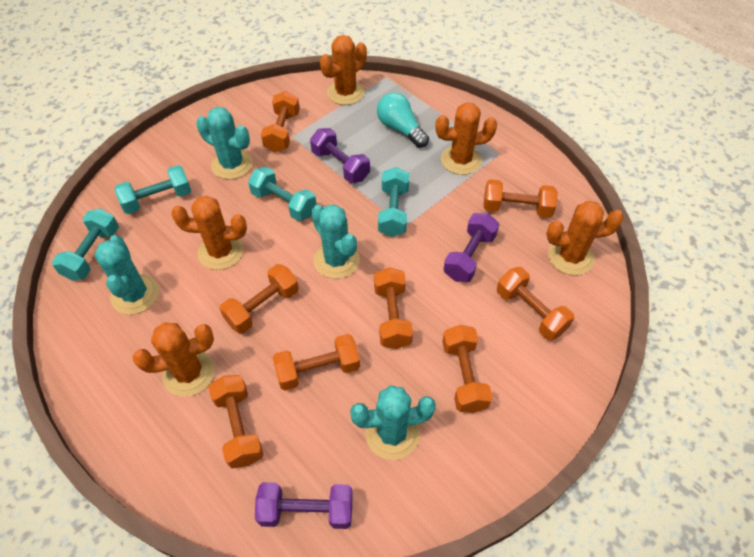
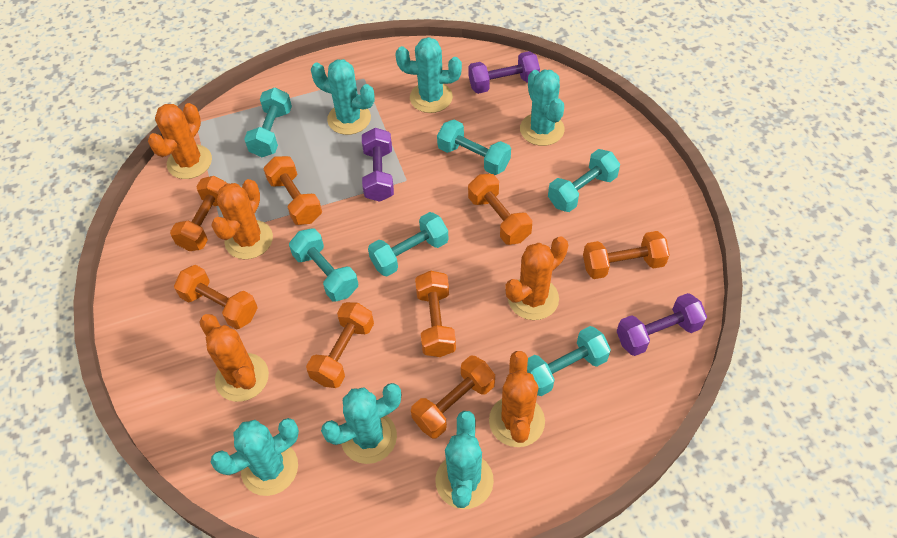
turquoise cactus: 4 -> 6
turquoise dumbbell: 4 -> 6
turquoise light bulb: 1 -> 0

